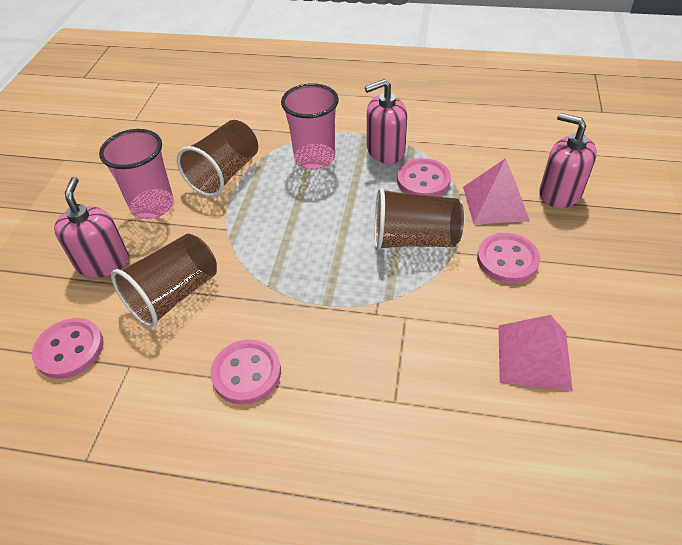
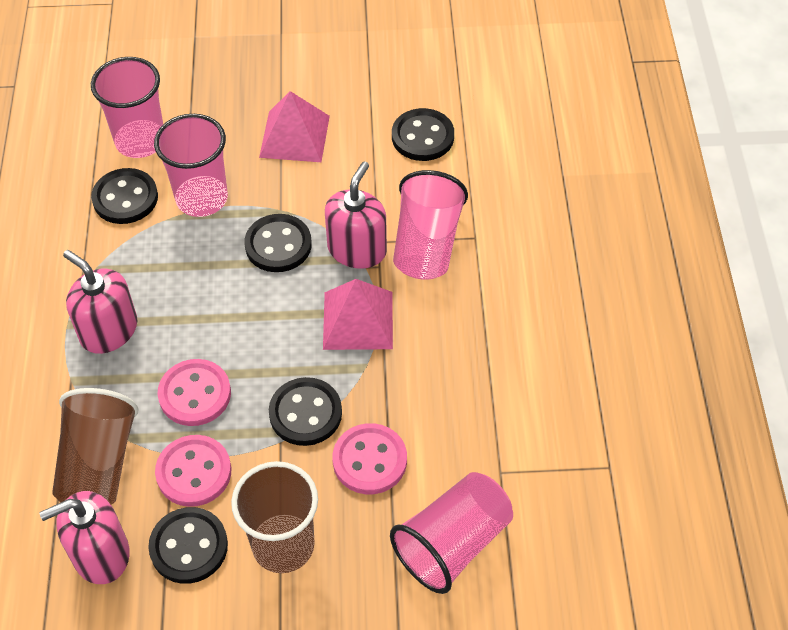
black button: 0 -> 5
brown cup: 3 -> 2
pink button: 4 -> 3
pink cup: 2 -> 4

